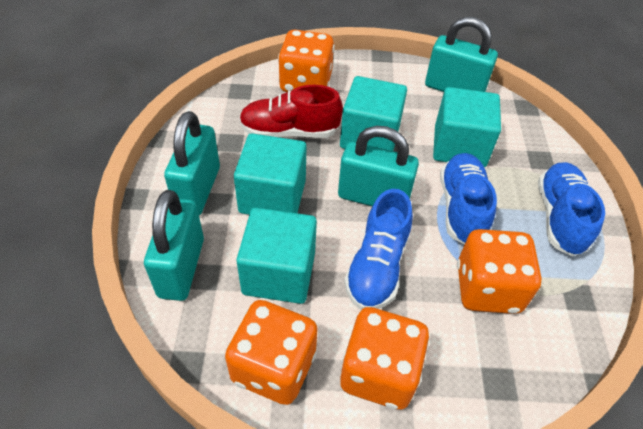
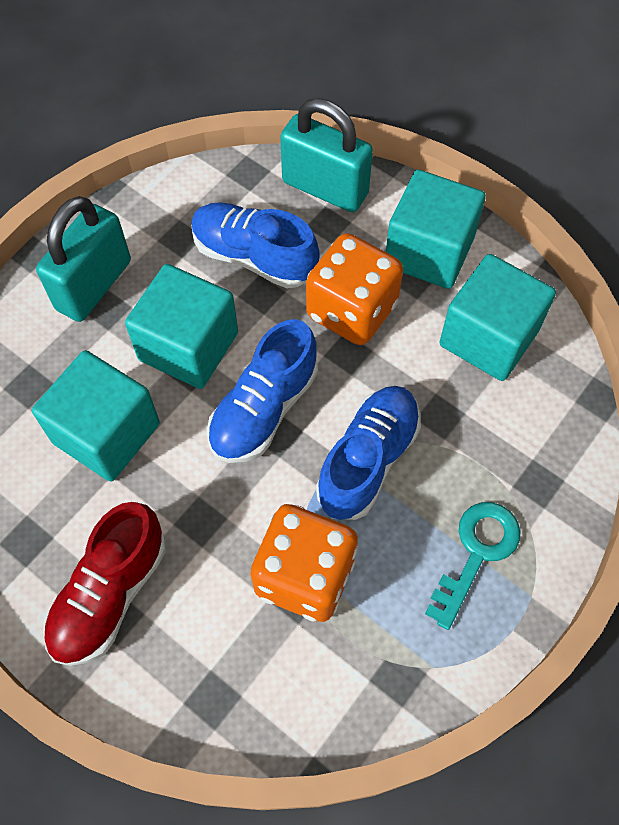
orange dice: 4 -> 2
turquoise key: 0 -> 1
turquoise padlock: 4 -> 2

